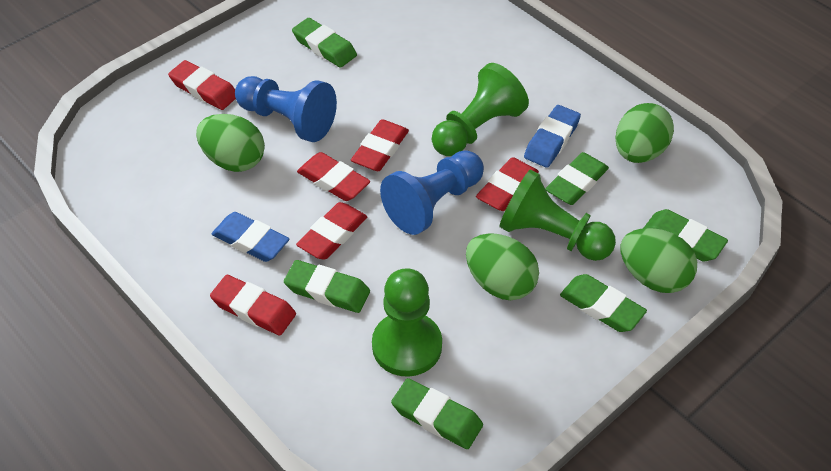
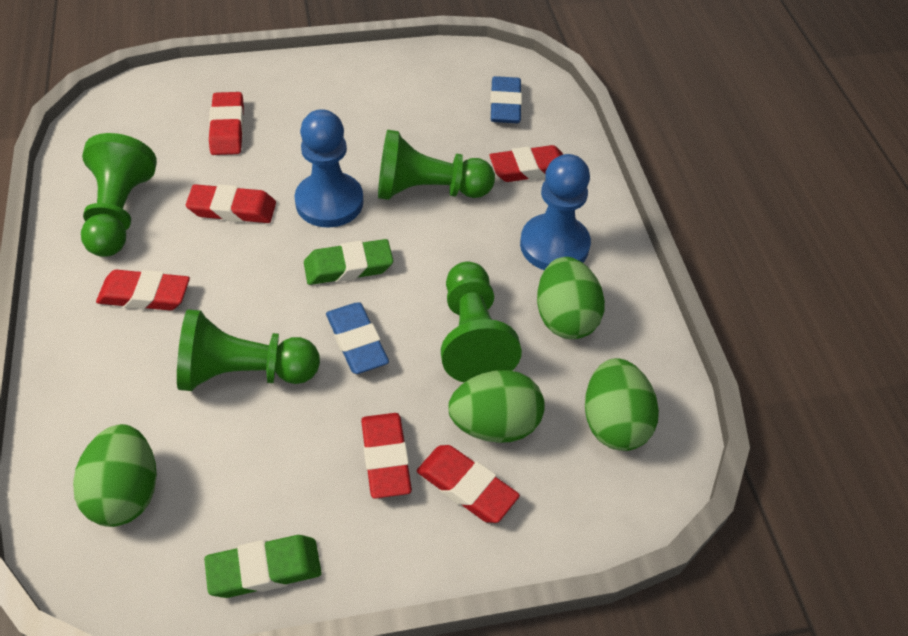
green eraser: 6 -> 2
green pawn: 3 -> 4

